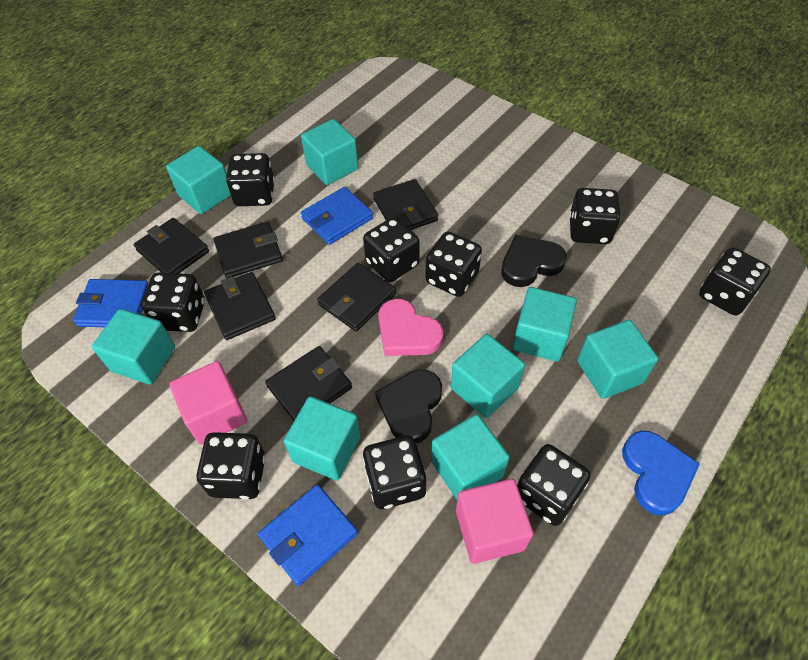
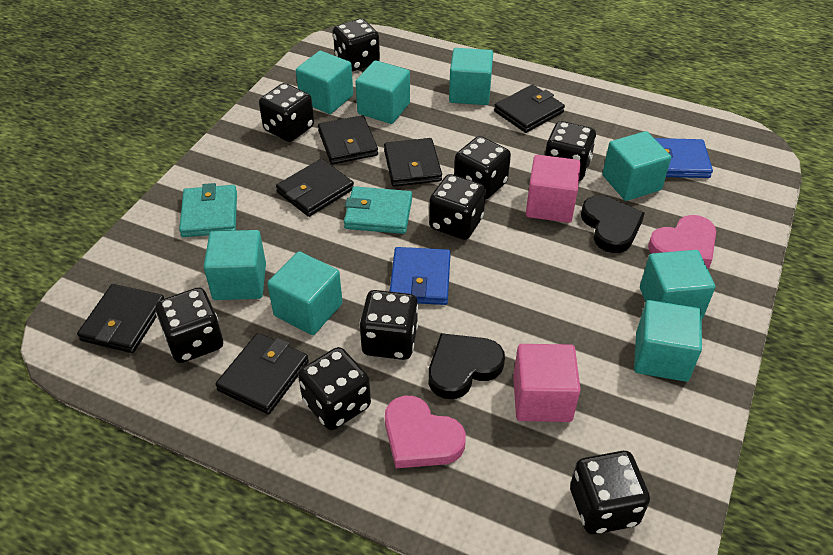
blue heart: 1 -> 0
blue wallet: 3 -> 2
pink heart: 1 -> 2
turquoise wallet: 0 -> 2

